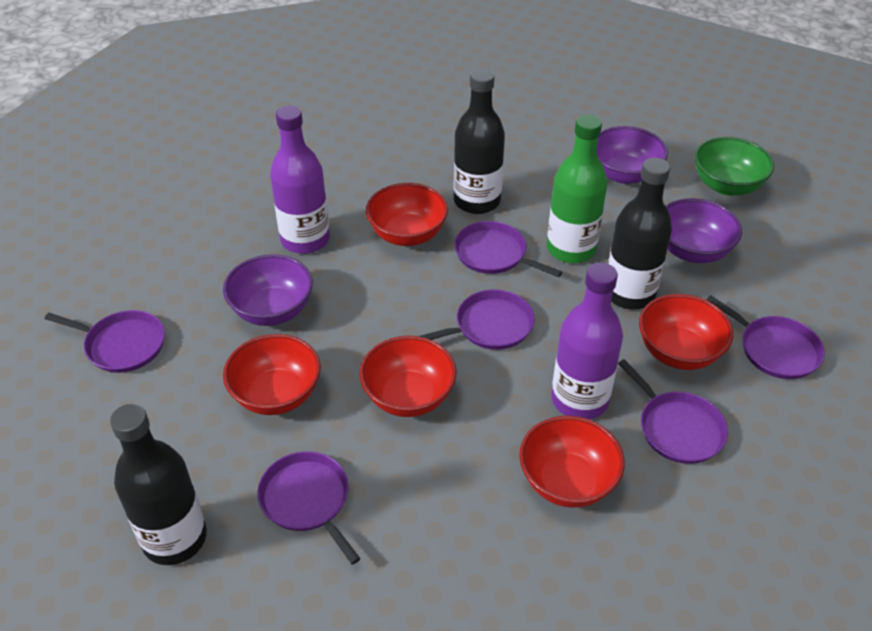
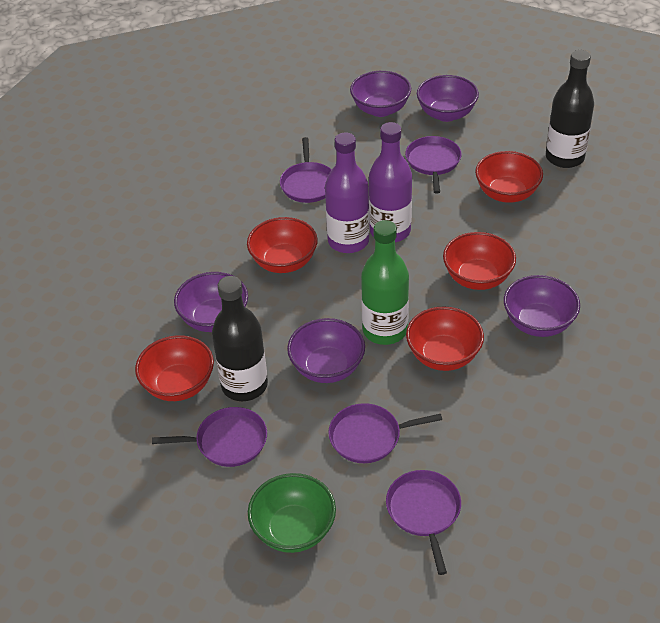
black bottle: 3 -> 2
purple bowl: 3 -> 5
purple pan: 6 -> 5

